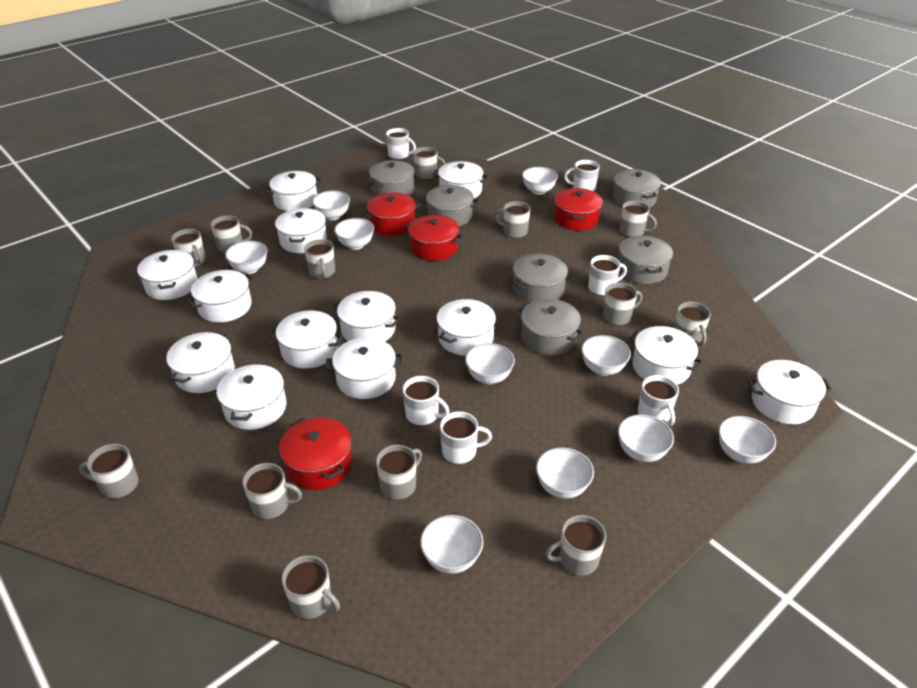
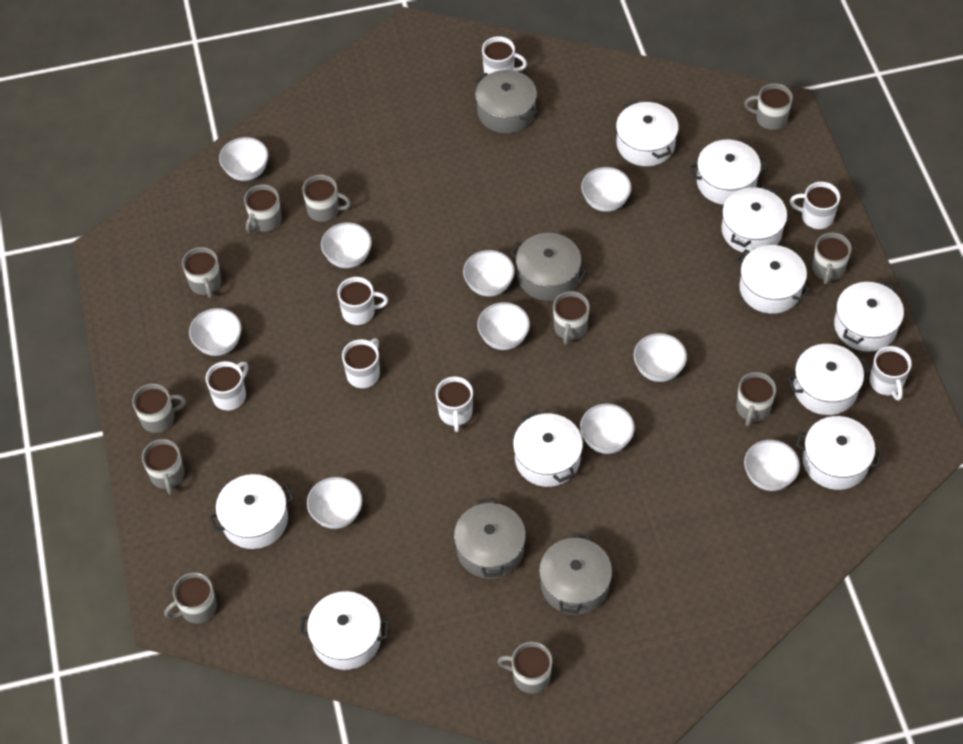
grey mug: 13 -> 11
grey pot: 6 -> 4
red pot: 4 -> 0
white mug: 6 -> 7
white pot: 13 -> 10

